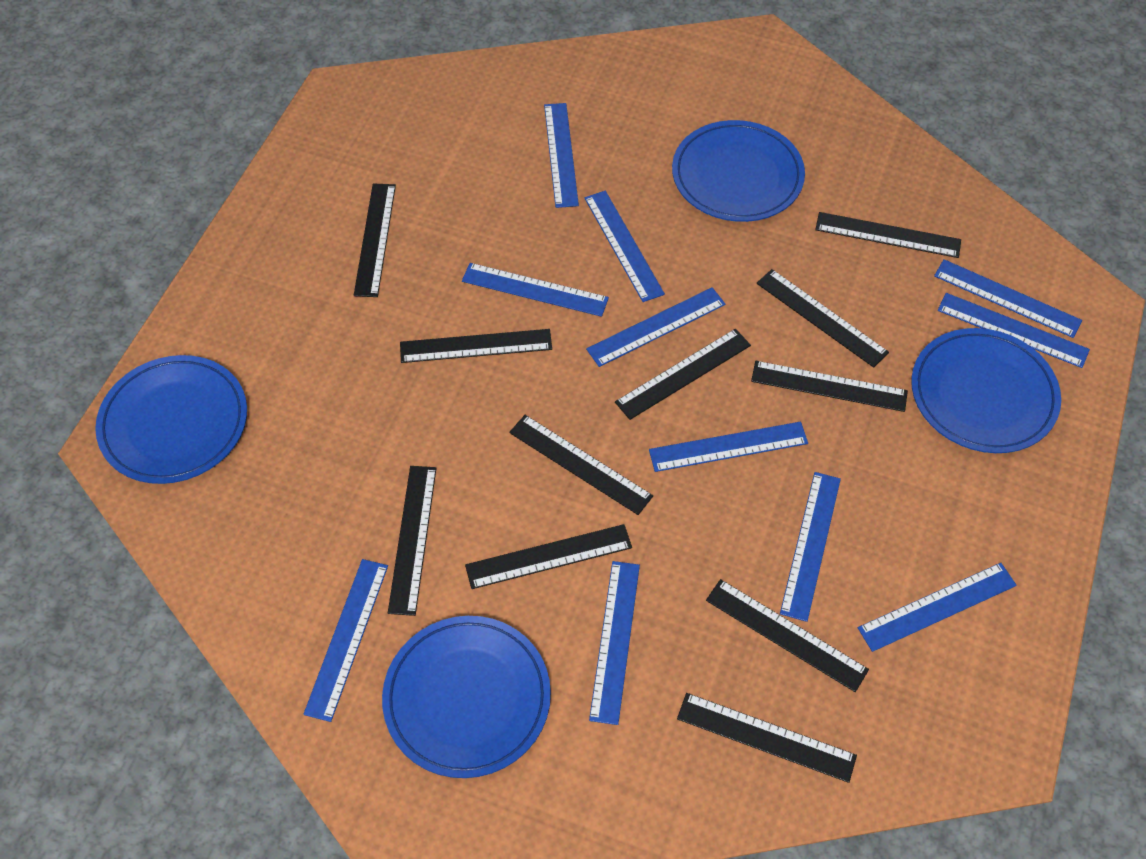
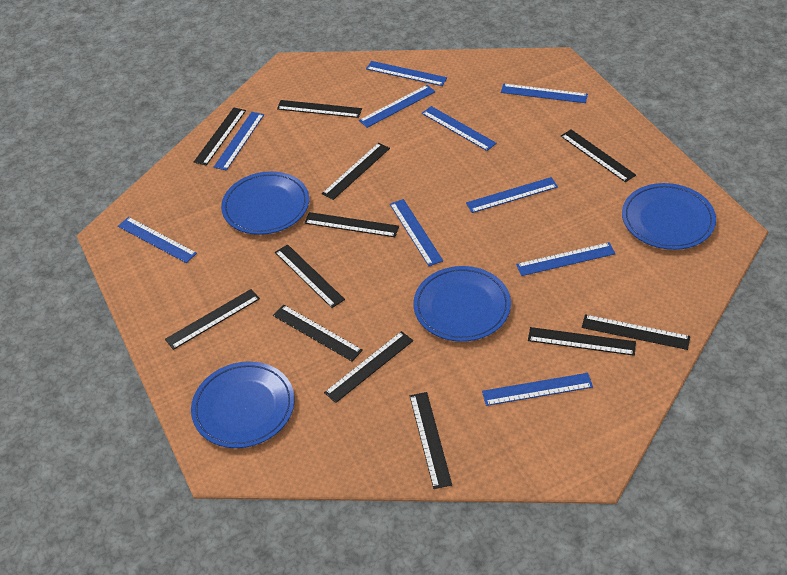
black ruler: 11 -> 12
blue ruler: 11 -> 10

